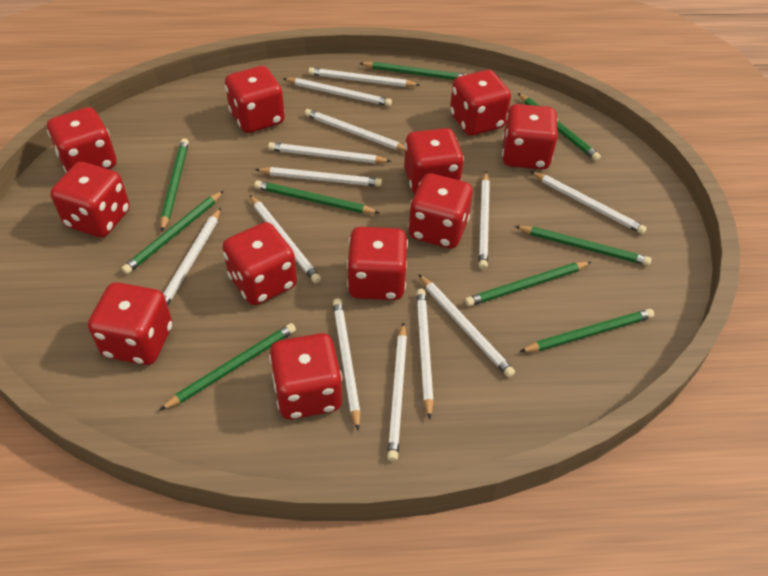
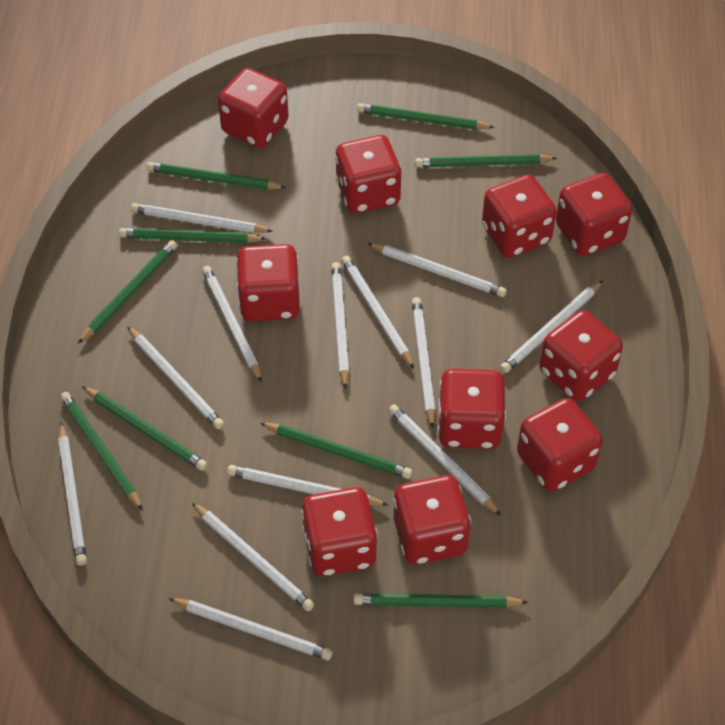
red dice: 11 -> 10

